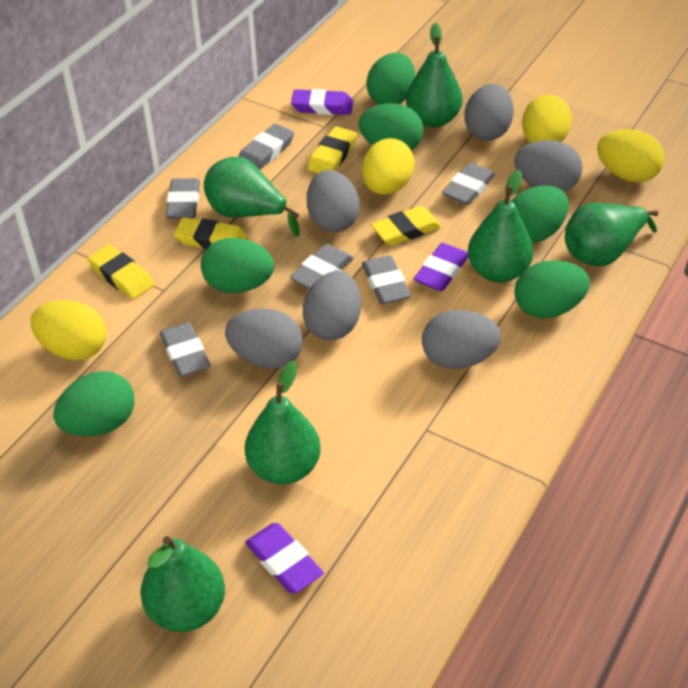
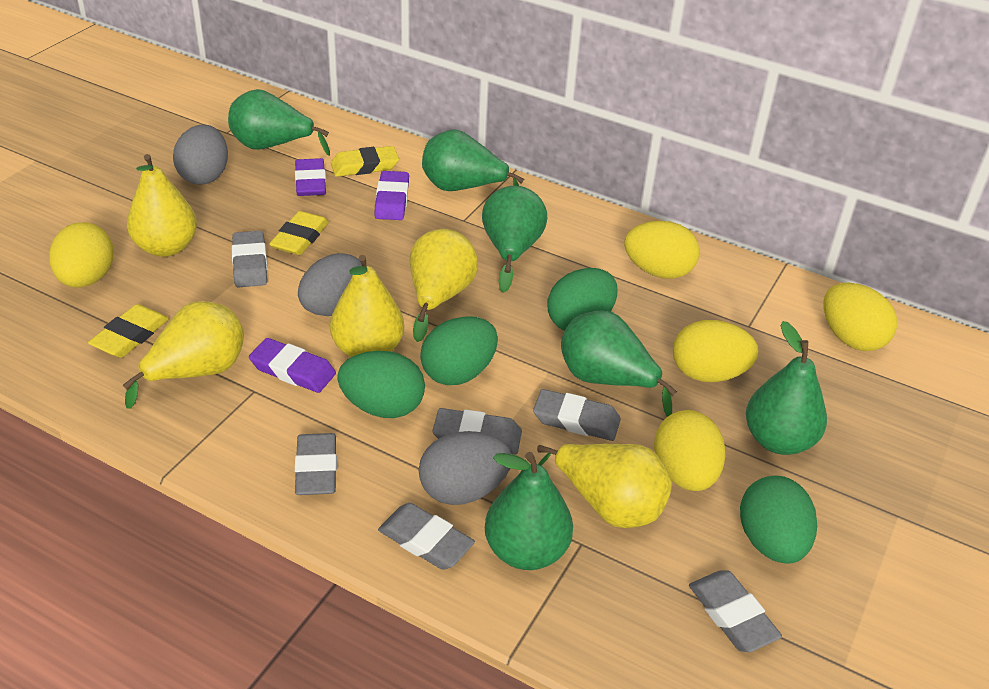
green egg: 6 -> 4
grey egg: 6 -> 3
yellow egg: 4 -> 5
yellow eraser: 4 -> 3
yellow pear: 0 -> 5

